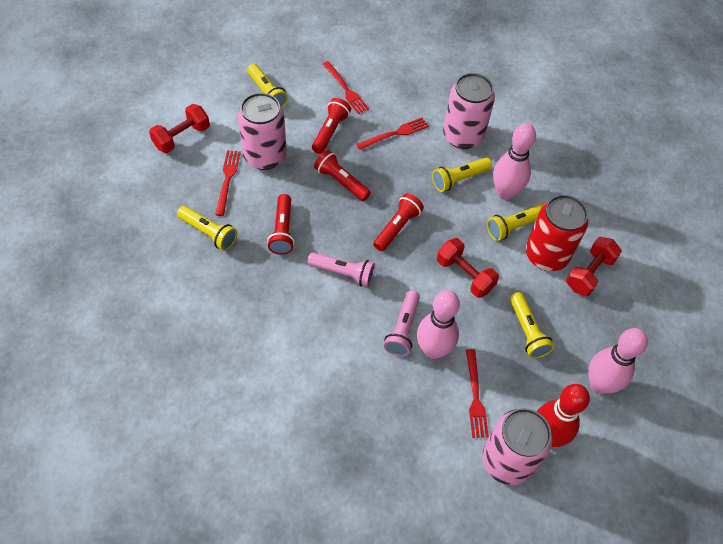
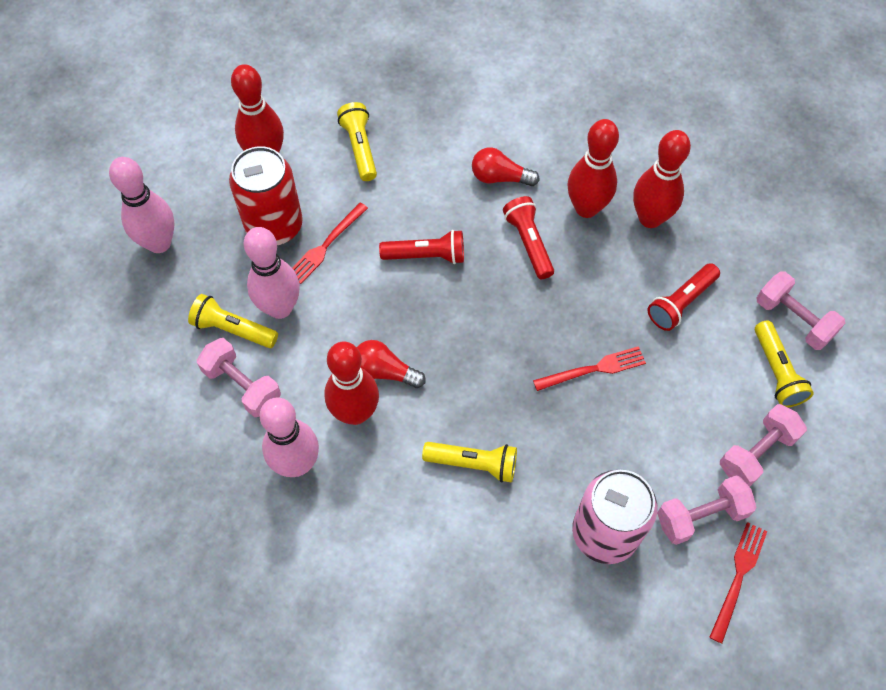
pink can: 3 -> 1
pink dumbbell: 0 -> 4
pink flashlight: 2 -> 0
red bowling pin: 1 -> 4
red dumbbell: 3 -> 0
red flashlight: 4 -> 3
red fork: 4 -> 3
red light bulb: 0 -> 2
yellow flashlight: 5 -> 4

